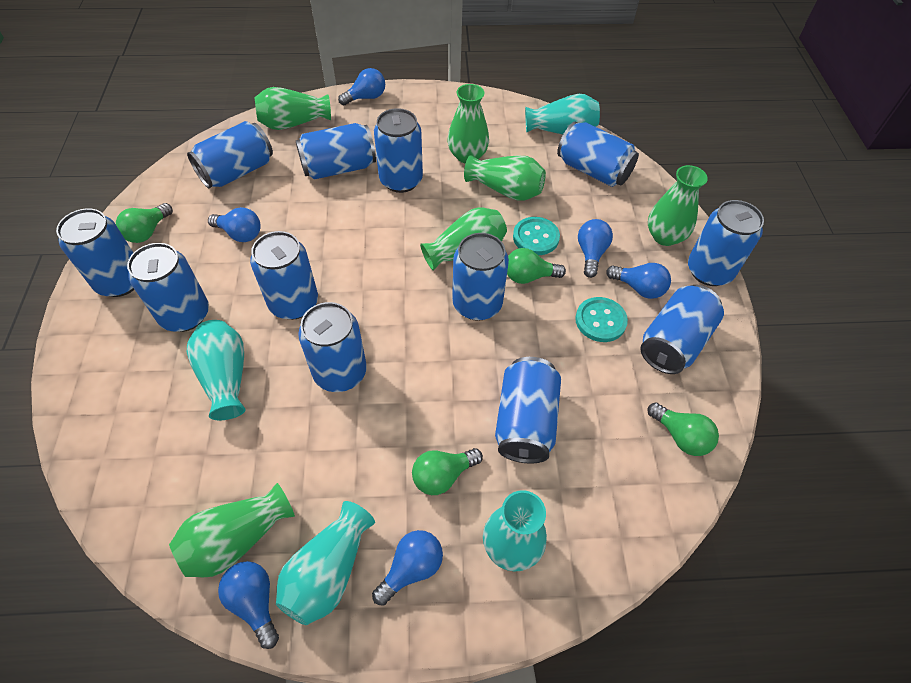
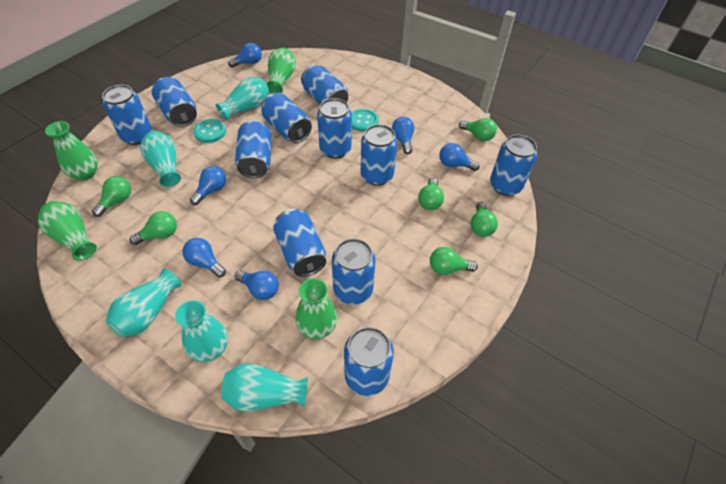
blue can: 12 -> 11
green light bulb: 4 -> 6
green vase: 6 -> 4
turquoise vase: 4 -> 5

